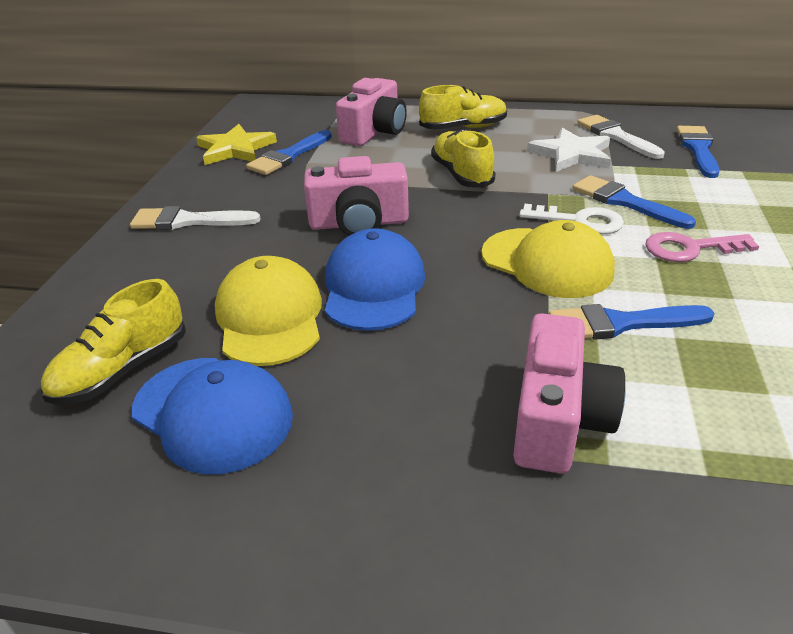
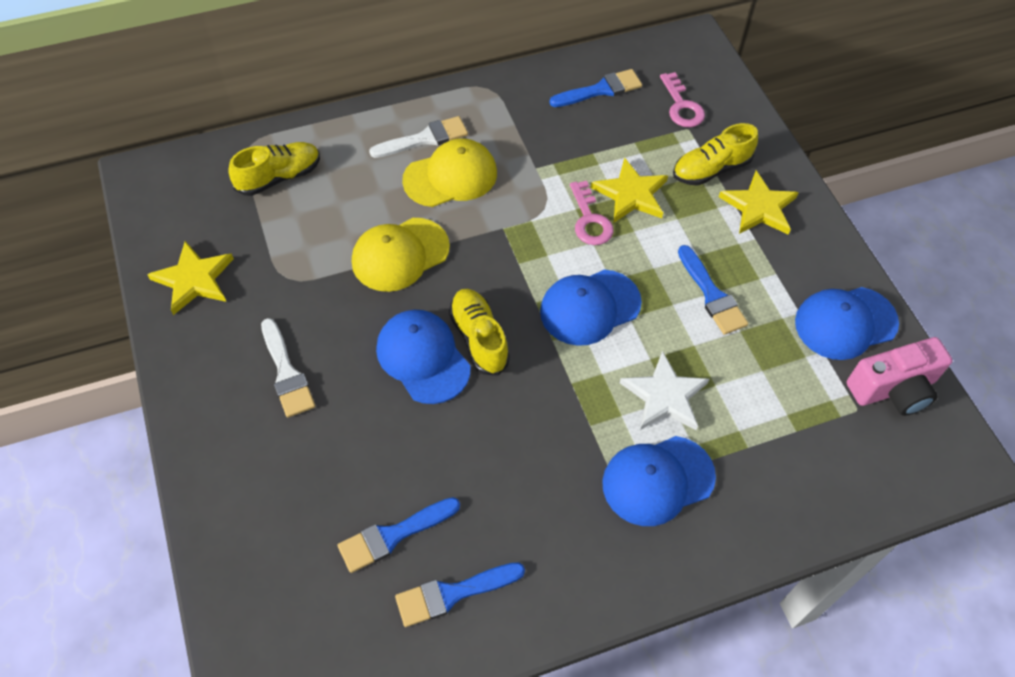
blue cap: 2 -> 4
pink camera: 3 -> 1
pink key: 1 -> 2
white key: 1 -> 0
yellow star: 1 -> 3

